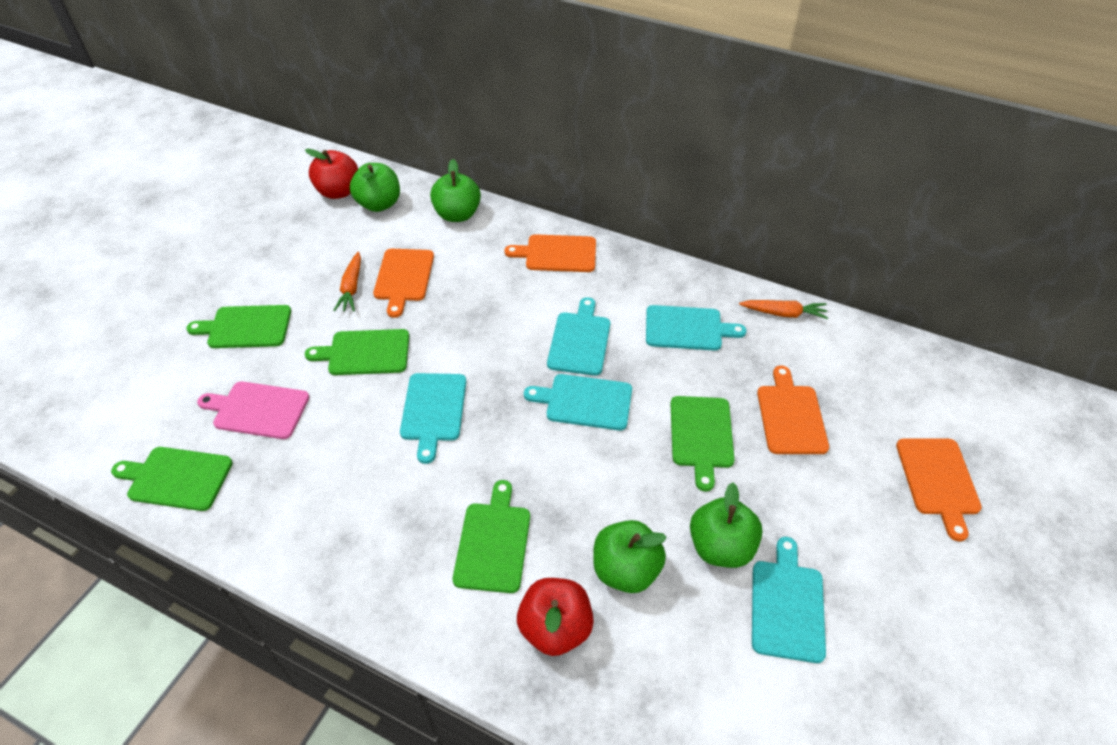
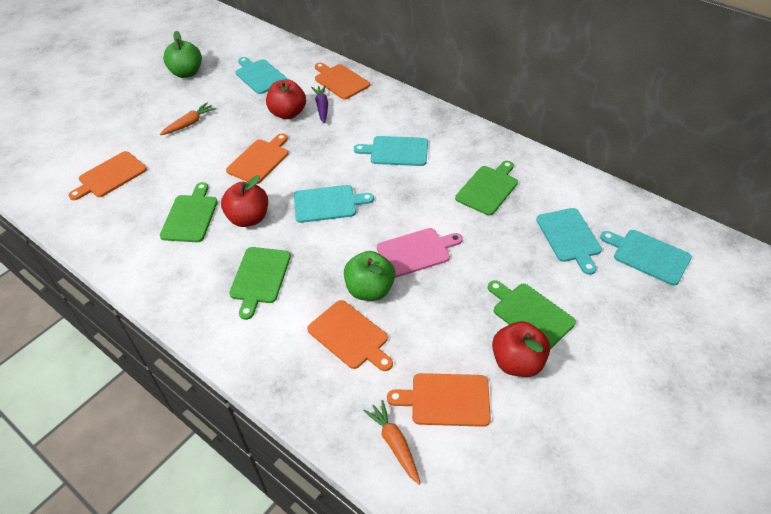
green apple: 4 -> 2
green cutting board: 5 -> 4
orange cutting board: 4 -> 5
purple carrot: 0 -> 1
red apple: 2 -> 3

